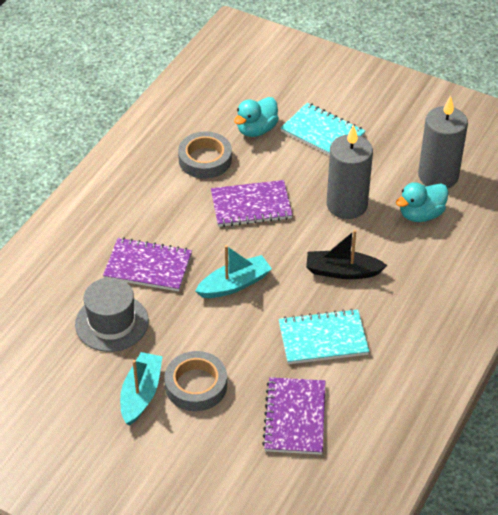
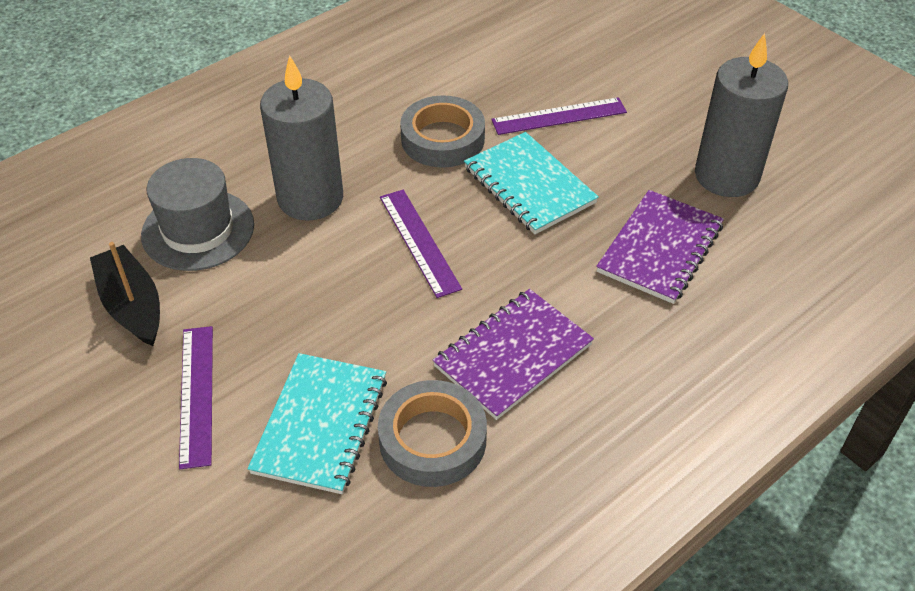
purple notebook: 3 -> 2
purple ruler: 0 -> 3
turquoise boat: 2 -> 0
turquoise duck: 2 -> 0

